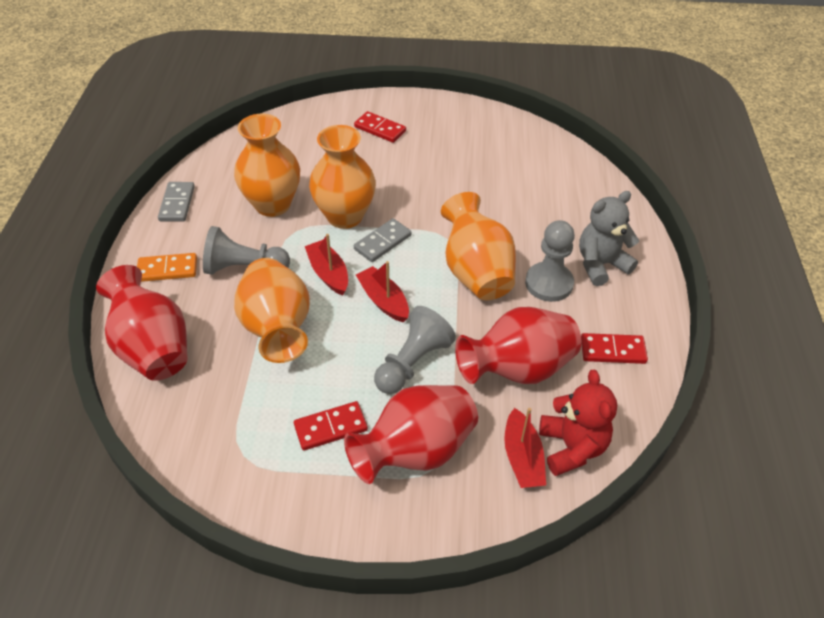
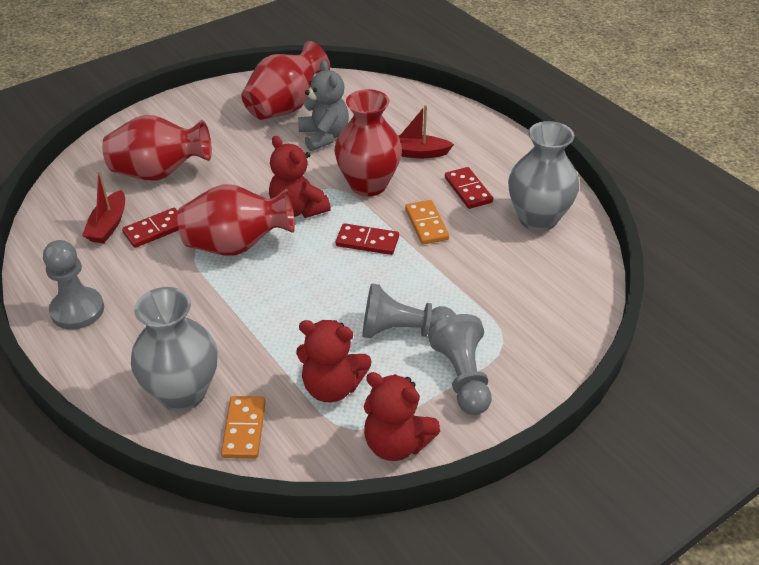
grey domino: 2 -> 0
grey vase: 0 -> 2
orange domino: 1 -> 2
orange vase: 4 -> 0
red boat: 3 -> 2
red teddy bear: 1 -> 3
red vase: 3 -> 4

